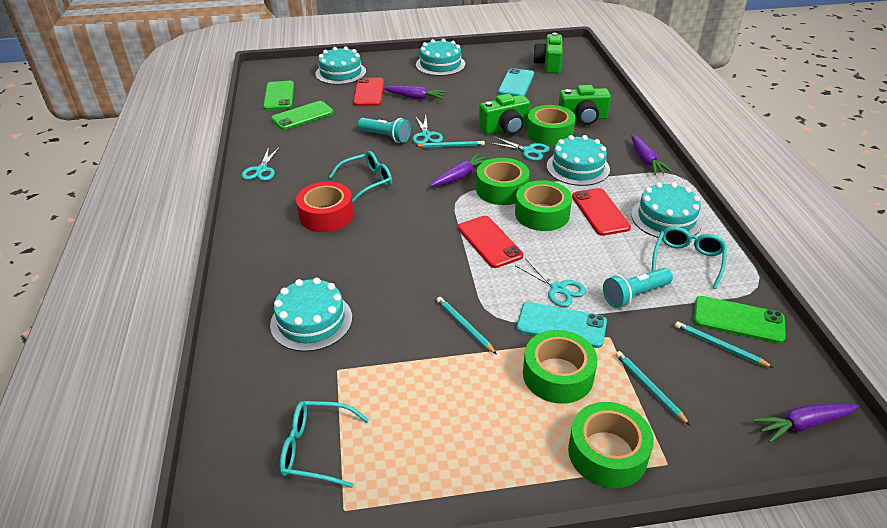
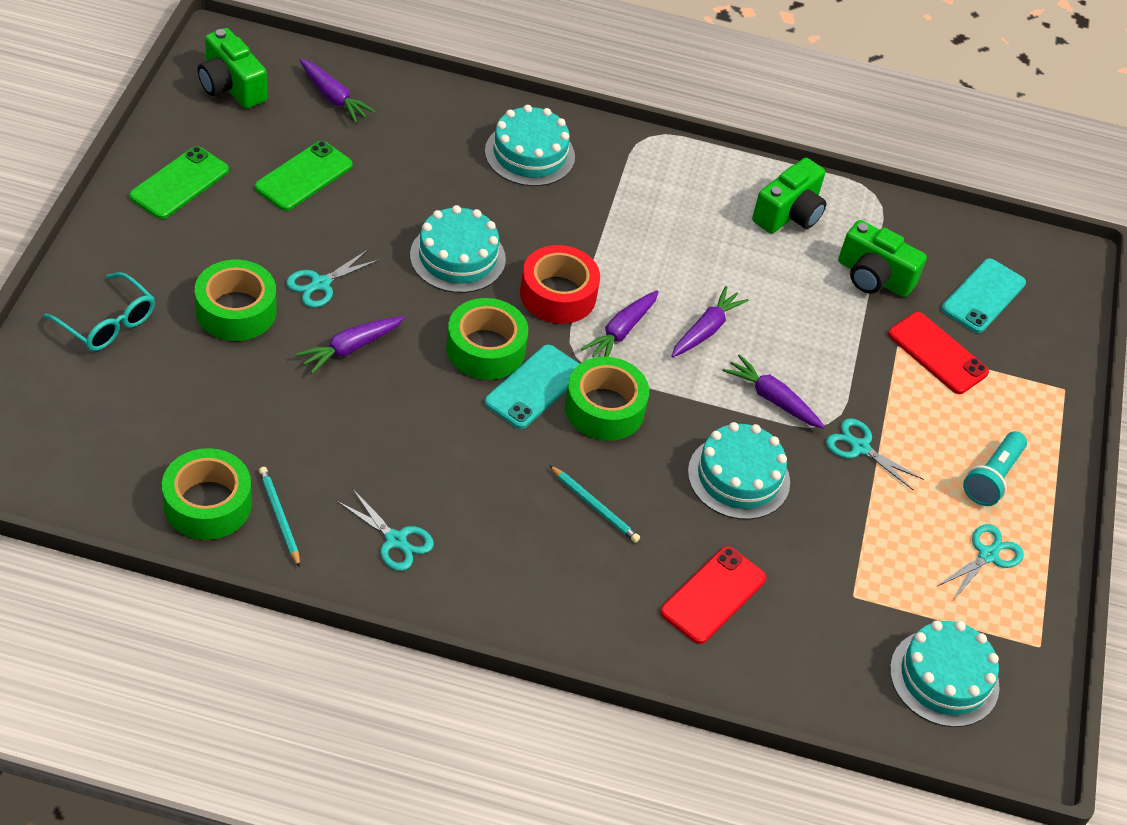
green phone: 3 -> 2
green tape: 5 -> 4
purple carrot: 4 -> 5
red phone: 3 -> 2
turquoise cake: 5 -> 4
turquoise flashlight: 2 -> 1
turquoise glasses: 3 -> 1
turquoise pencil: 4 -> 2

